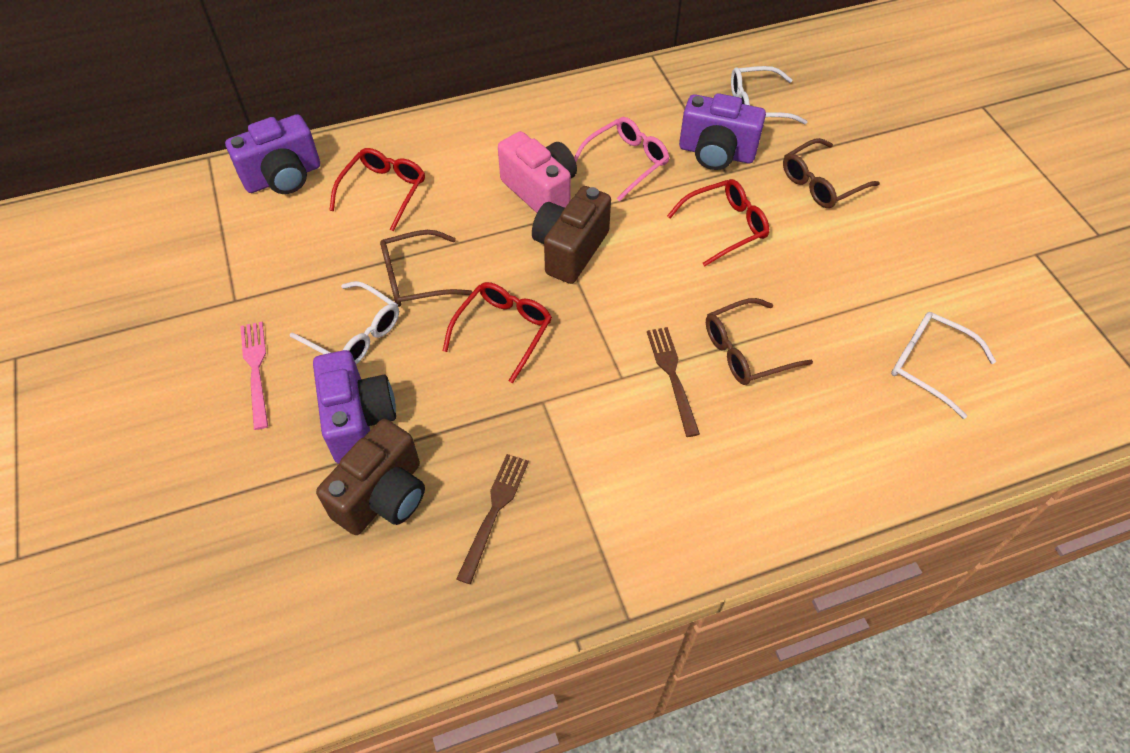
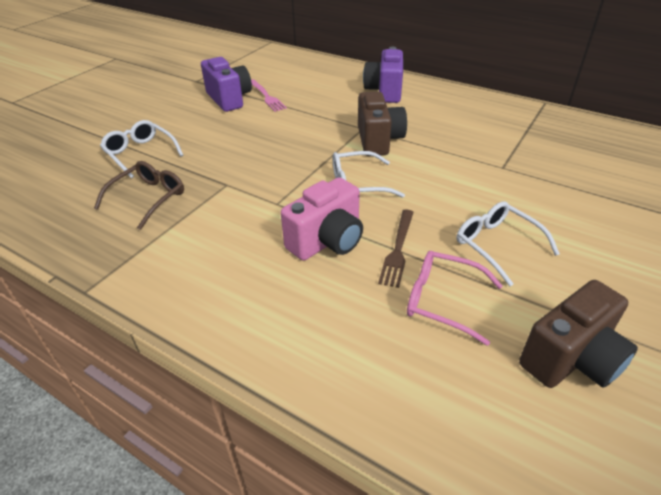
brown fork: 2 -> 1
brown glasses: 3 -> 1
purple camera: 3 -> 2
red glasses: 3 -> 0

